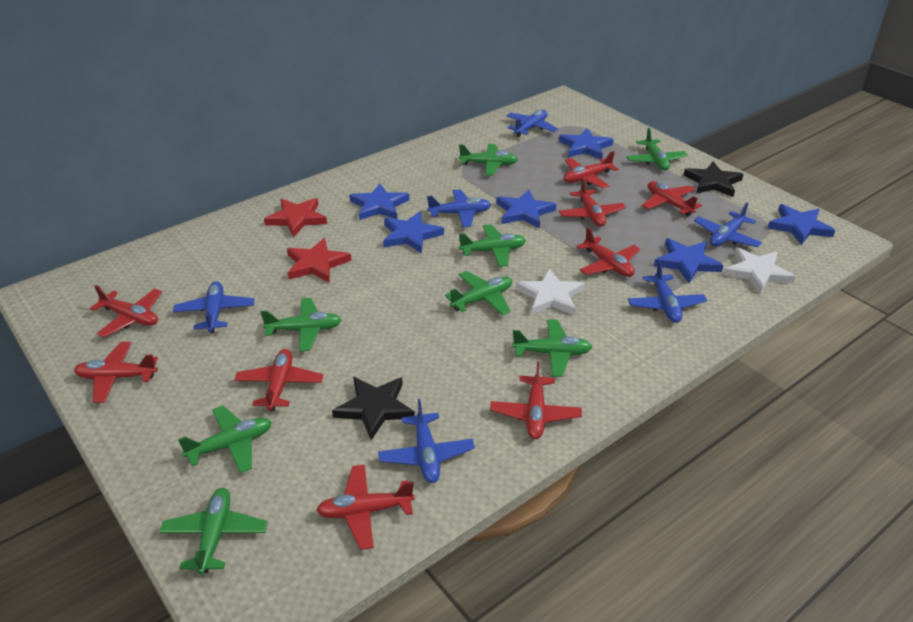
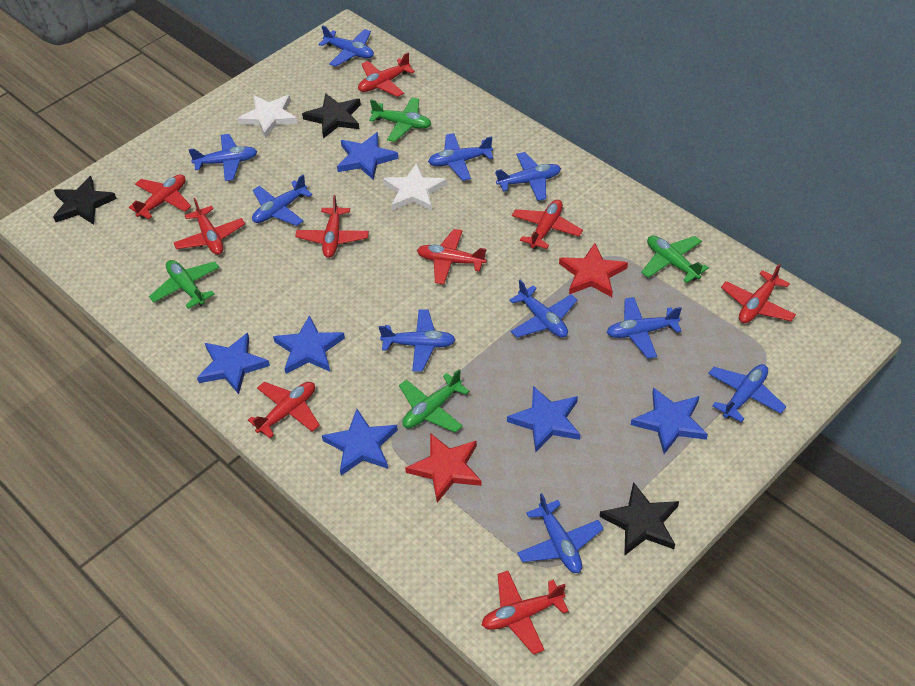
black star: 2 -> 3
blue plane: 6 -> 10
green plane: 8 -> 4

